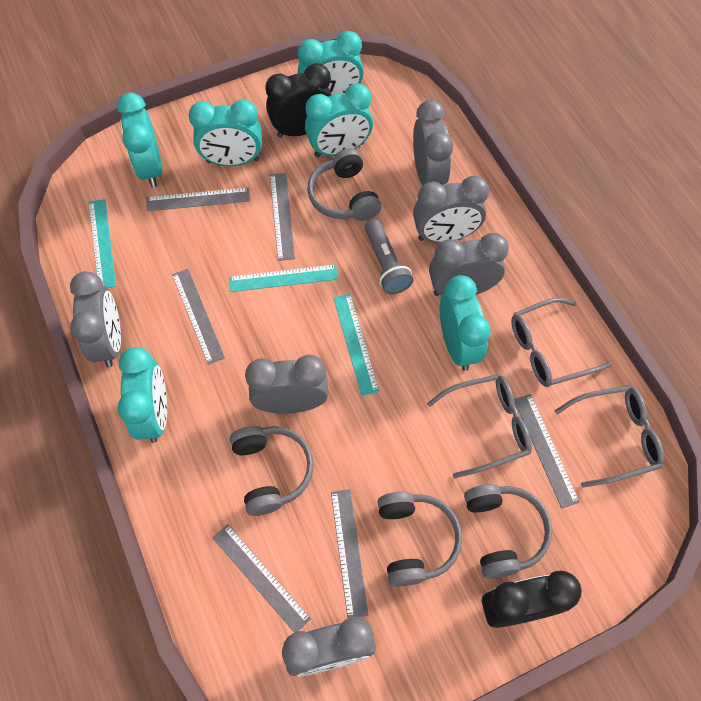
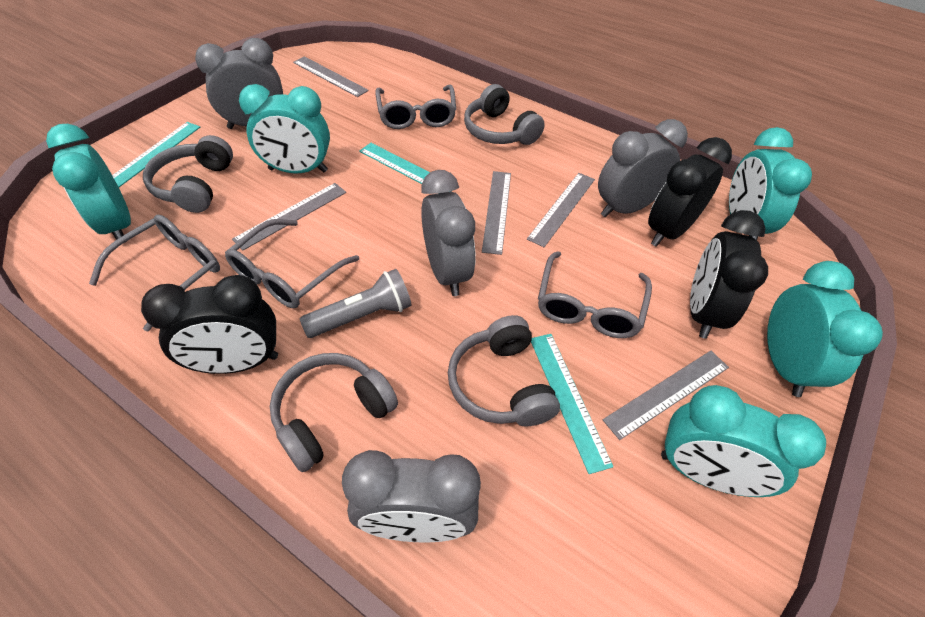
black clock: 2 -> 3
grey clock: 6 -> 4
grey glasses: 3 -> 4
grey ruler: 6 -> 5
turquoise clock: 6 -> 5

